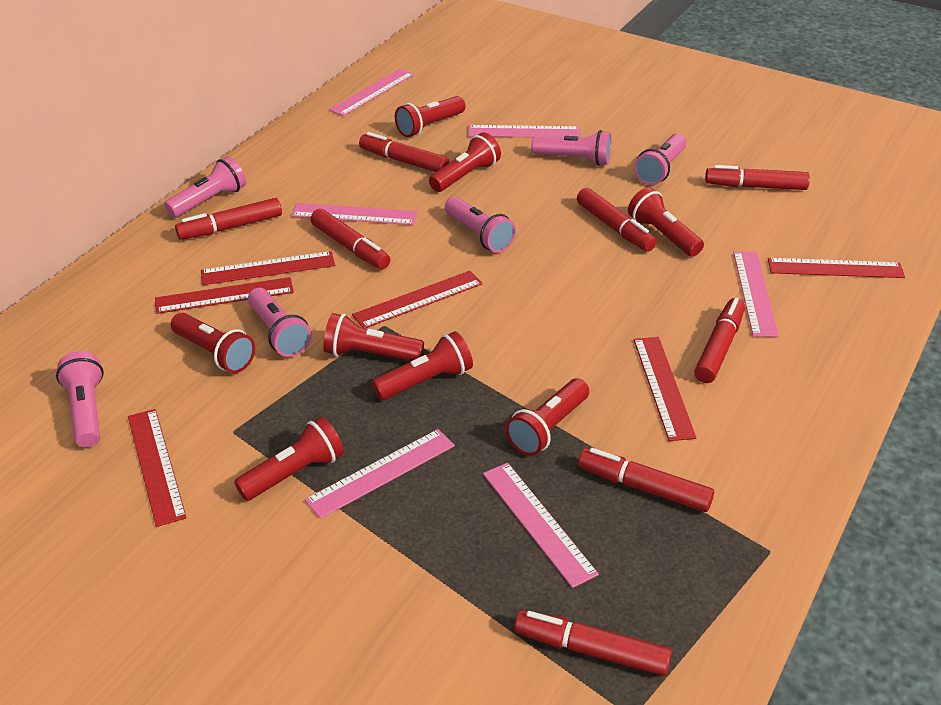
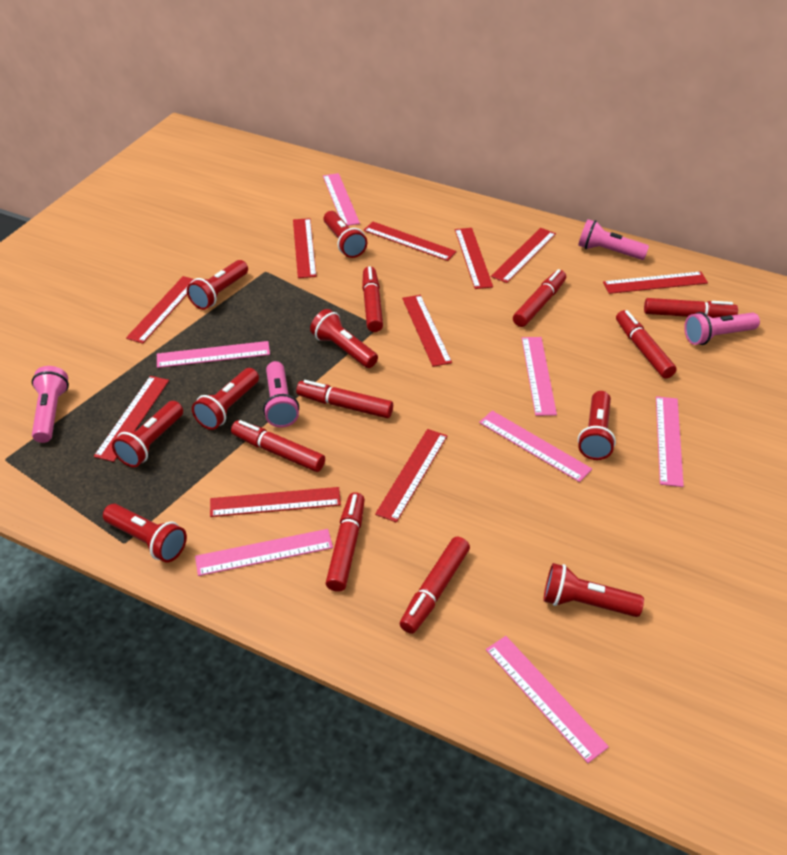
pink flashlight: 6 -> 4
pink ruler: 6 -> 7
red ruler: 6 -> 10

